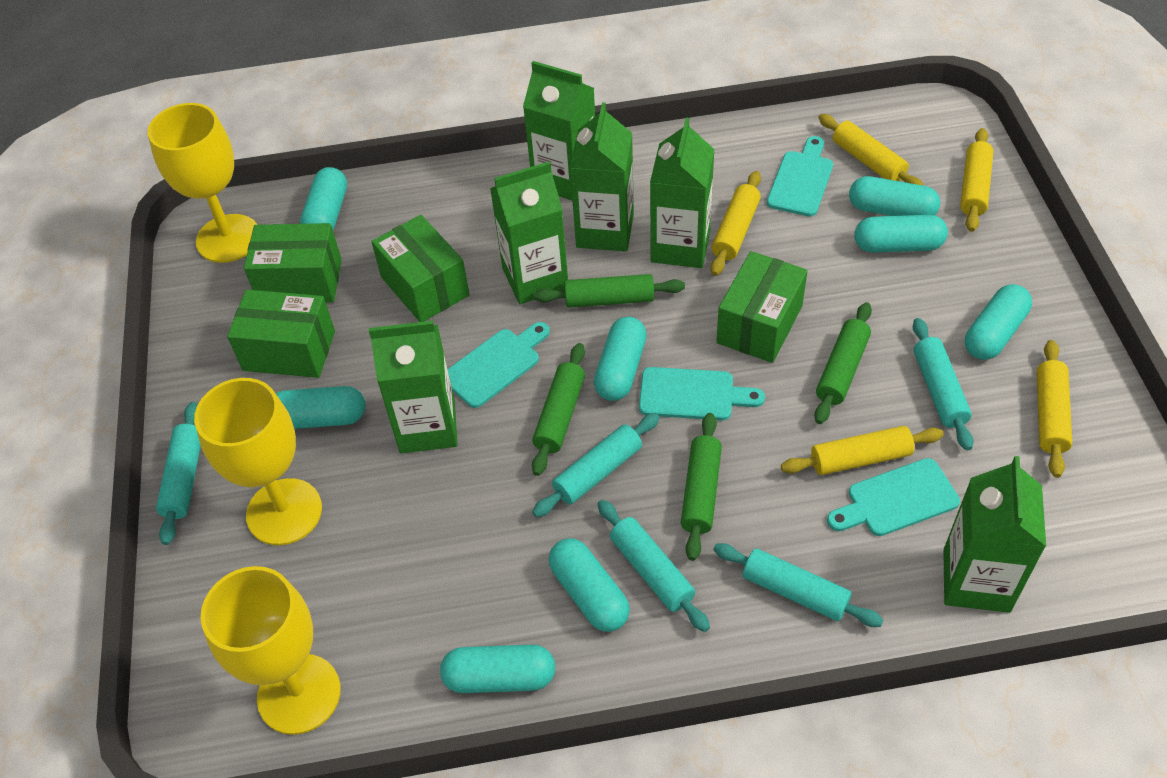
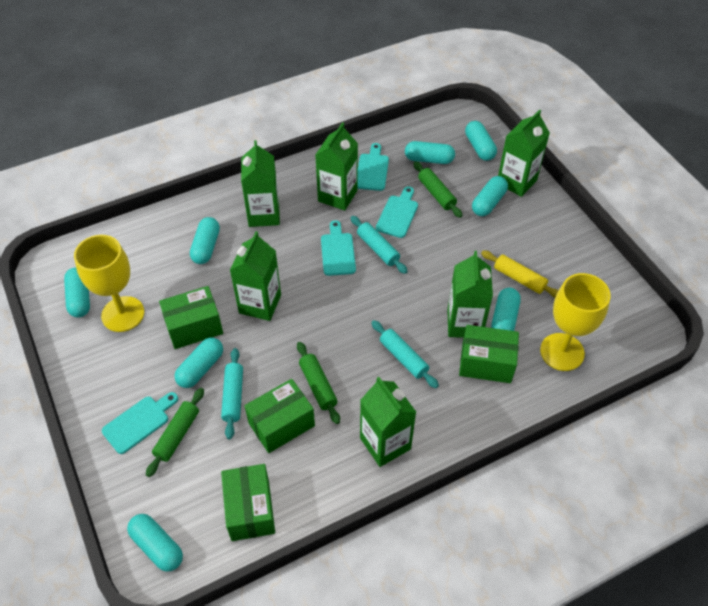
green rolling pin: 4 -> 3
turquoise rolling pin: 5 -> 3
yellow goblet: 3 -> 2
yellow rolling pin: 5 -> 1

